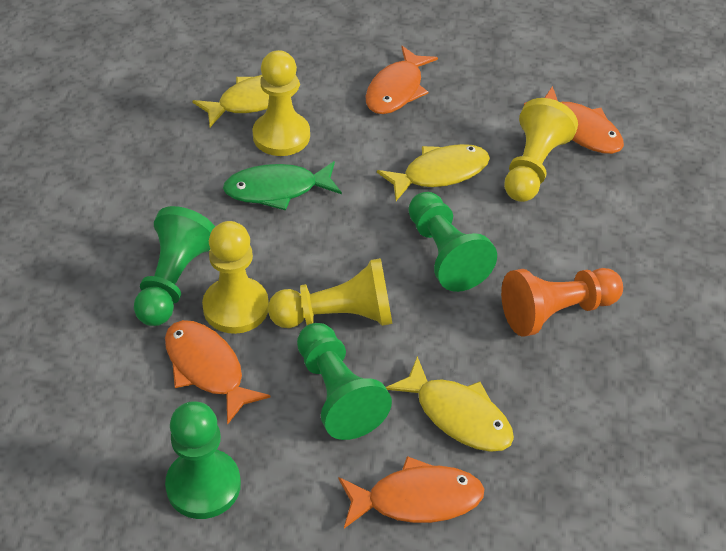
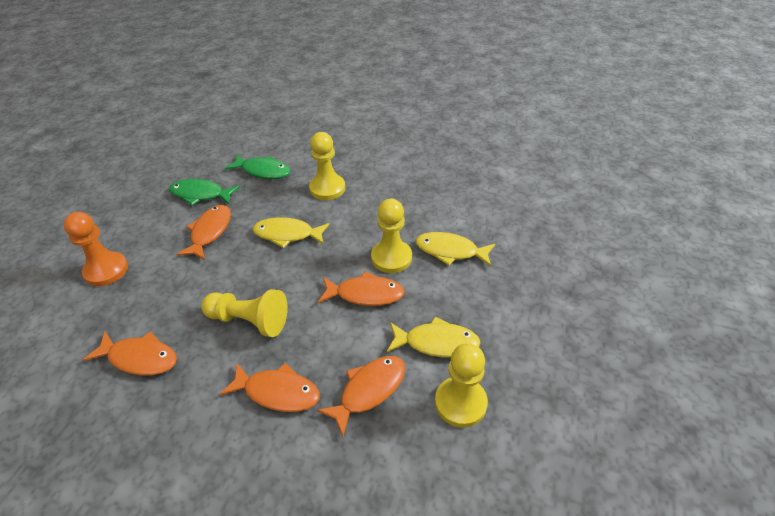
green fish: 1 -> 2
green pawn: 4 -> 0
orange fish: 4 -> 5

